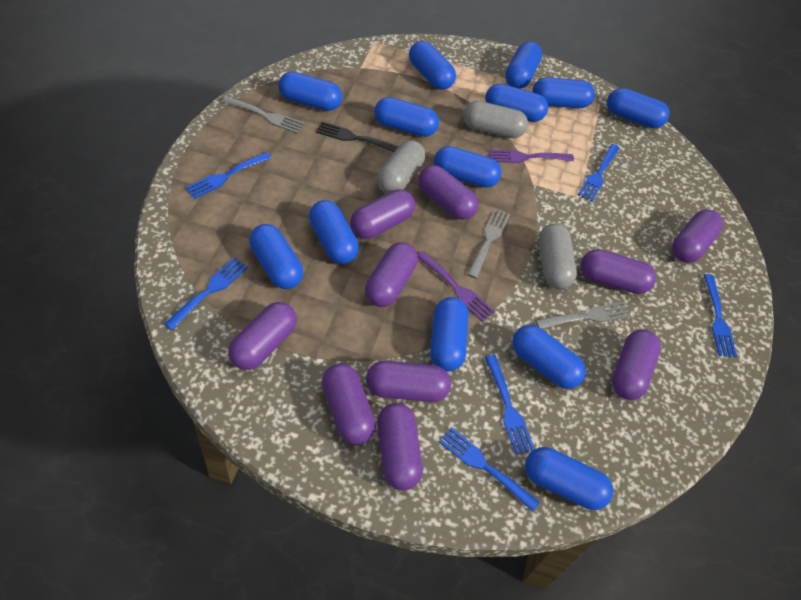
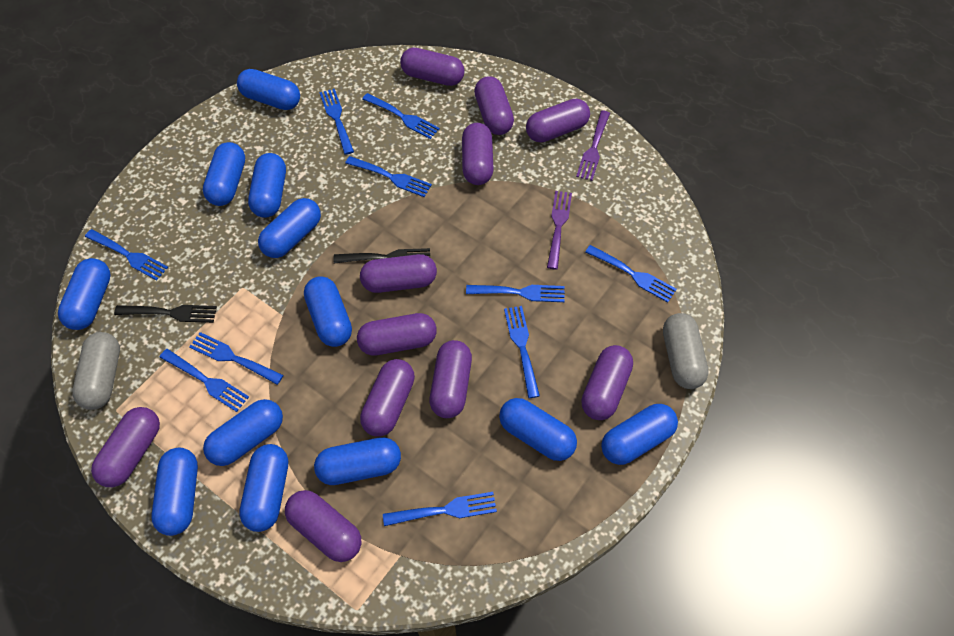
black fork: 1 -> 2
blue capsule: 13 -> 12
blue fork: 6 -> 10
grey capsule: 3 -> 2
grey fork: 3 -> 0
purple capsule: 10 -> 11

